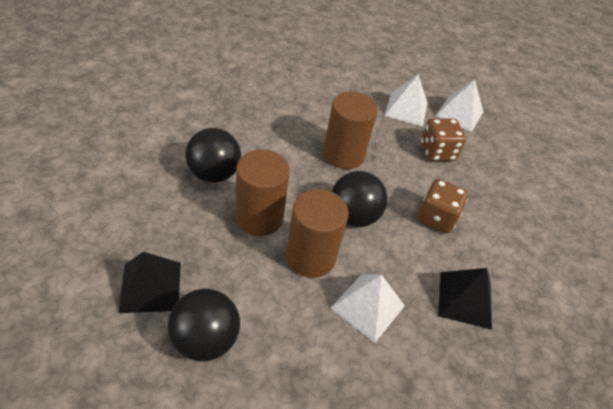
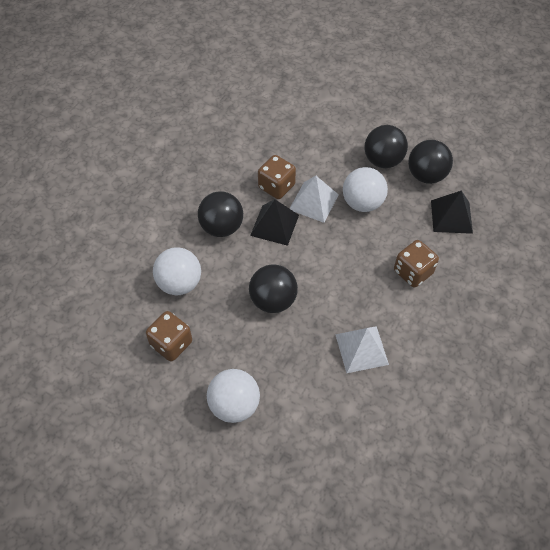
black ball: 3 -> 4
brown cylinder: 3 -> 0
brown dice: 2 -> 3
white ball: 0 -> 3
white pyramid: 3 -> 2

